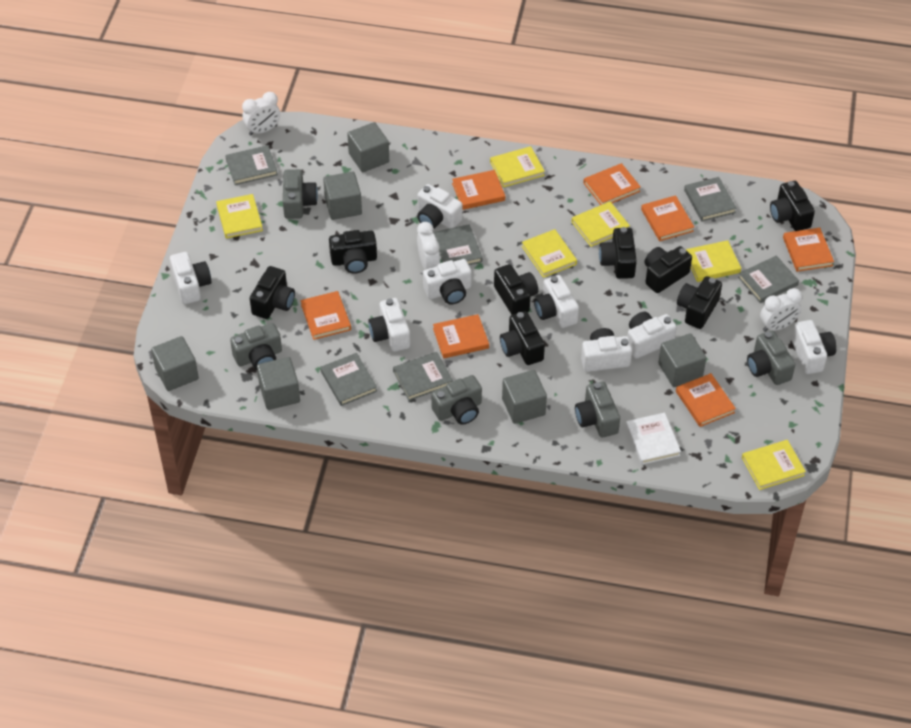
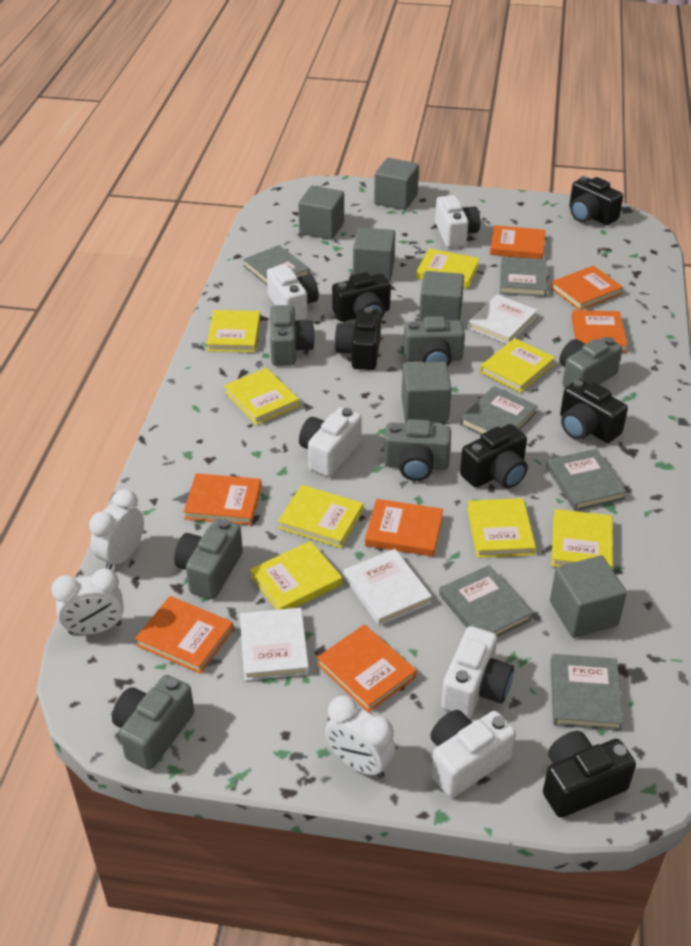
black camera: 8 -> 6
grey camera: 5 -> 6
white book: 1 -> 3
white camera: 8 -> 5
yellow book: 6 -> 8

